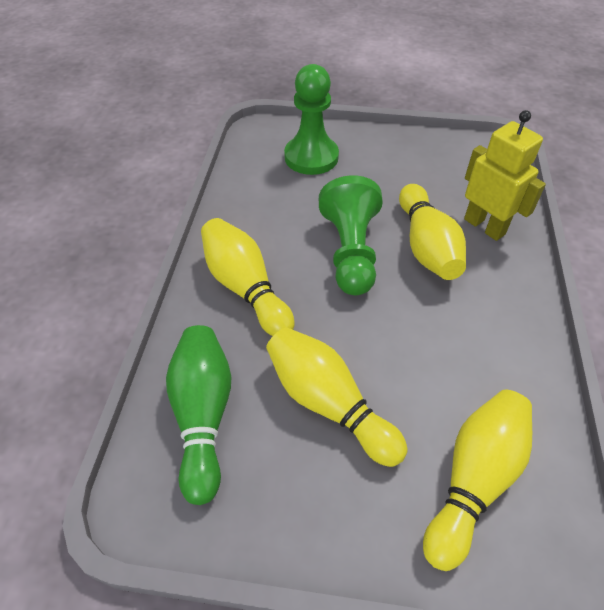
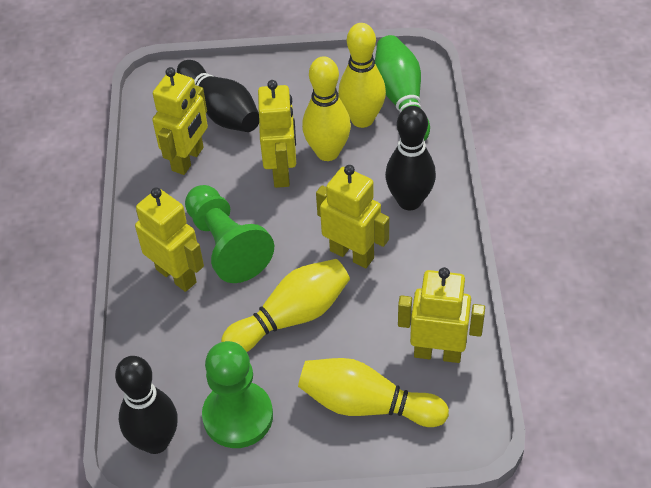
black bowling pin: 0 -> 3
yellow robot: 1 -> 5

